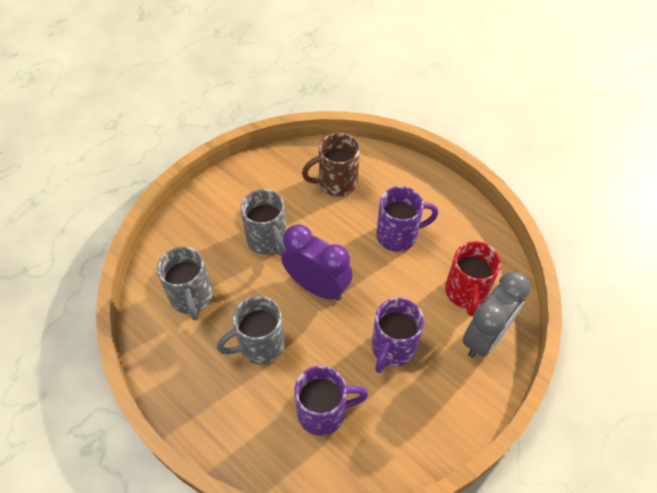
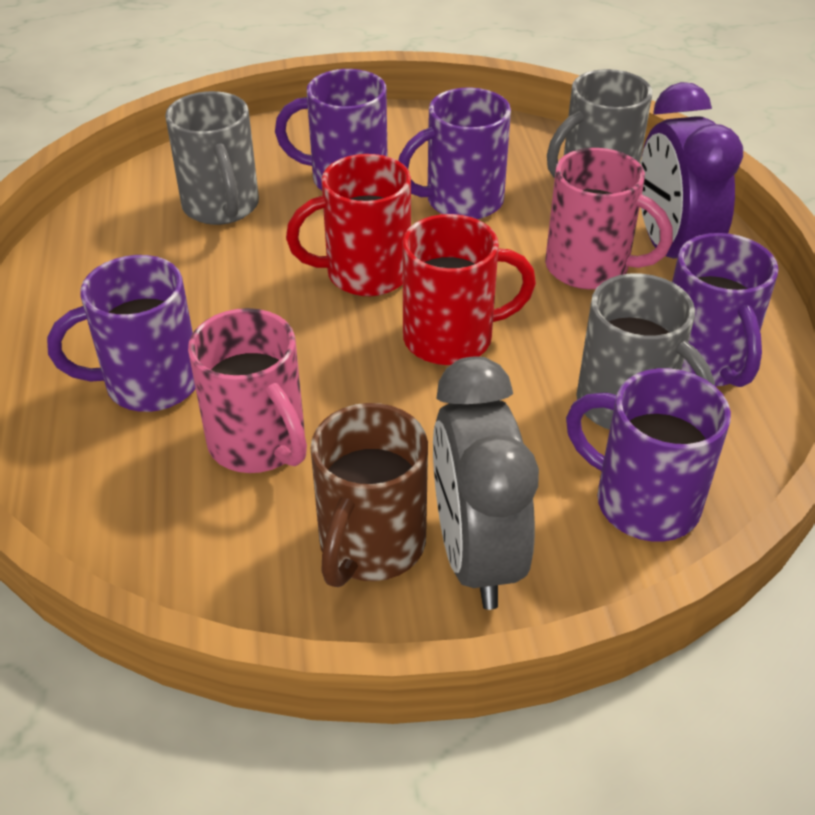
pink mug: 0 -> 2
purple mug: 3 -> 5
red mug: 1 -> 2

